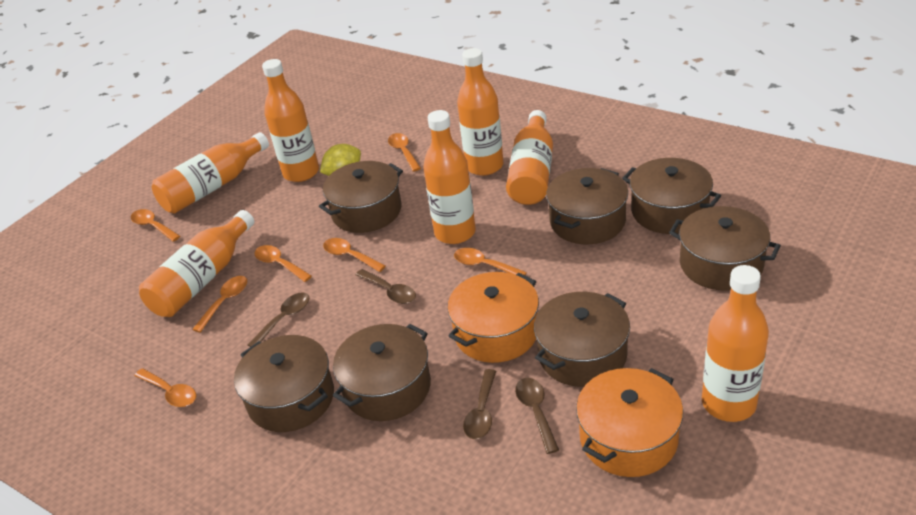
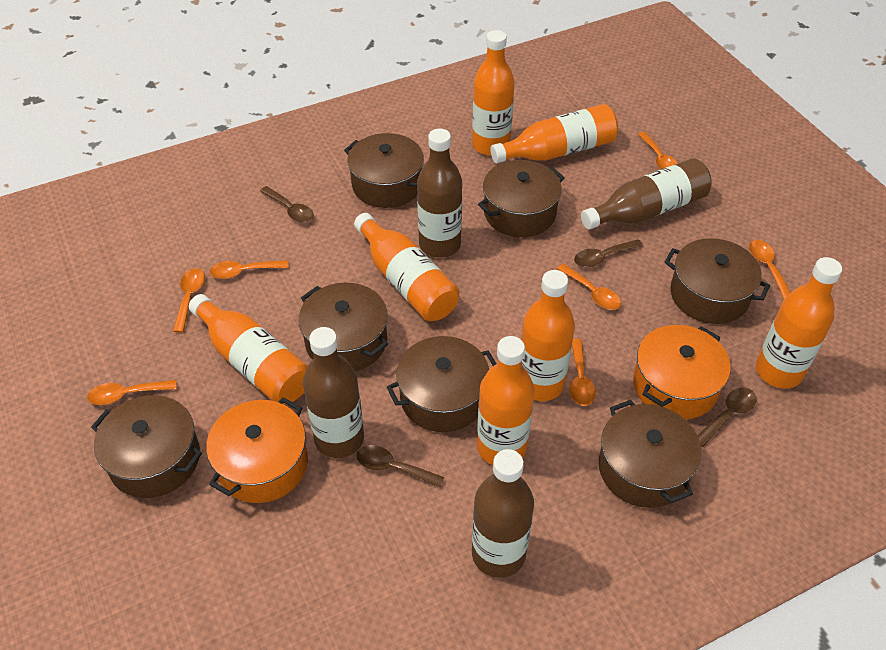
brown bottle: 0 -> 4
yellow lemon: 1 -> 0

